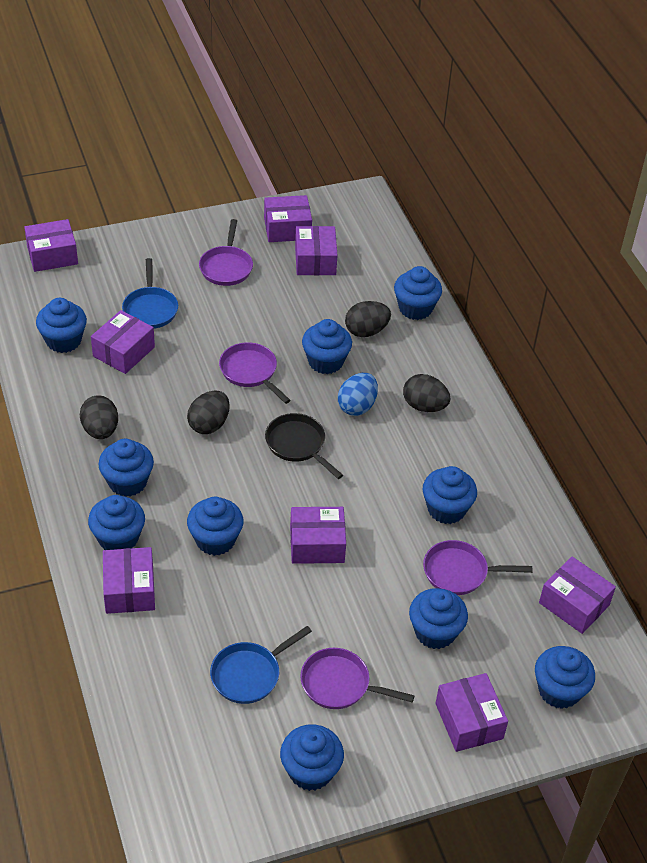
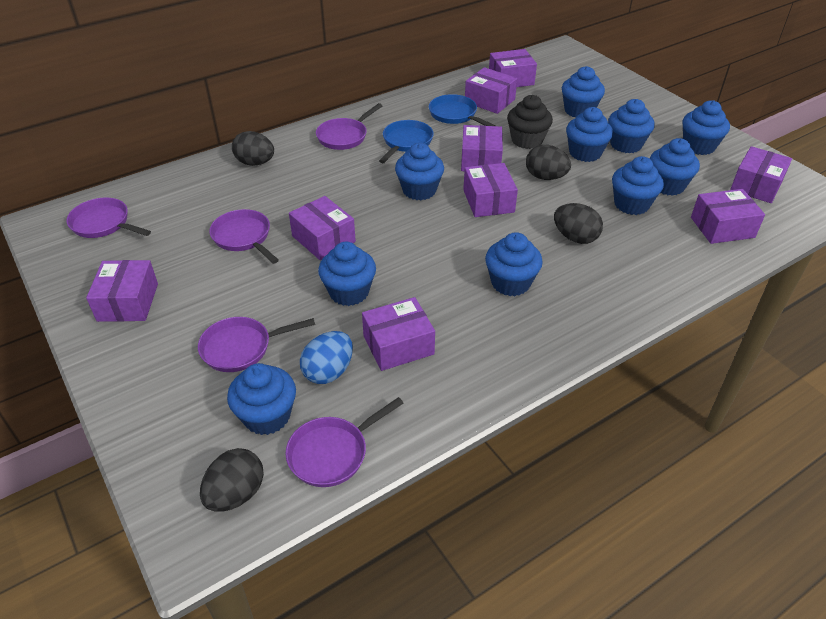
black cupcake: 0 -> 1
black pan: 1 -> 0
purple box: 8 -> 9
purple pan: 4 -> 5

